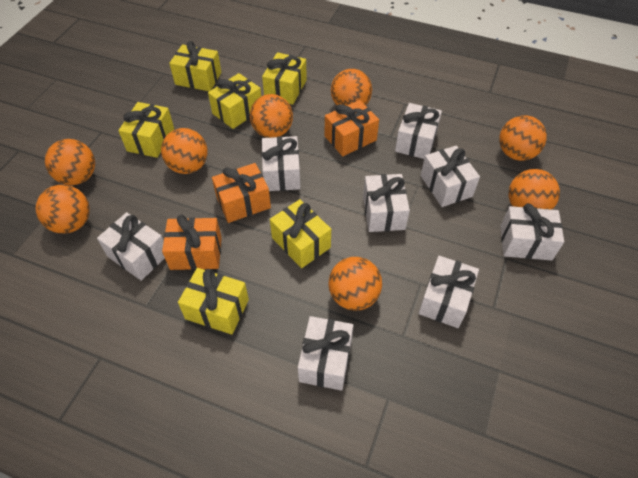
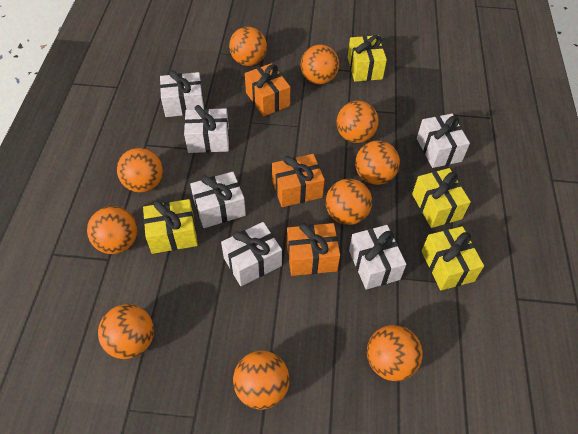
orange ball: 8 -> 10
white gift: 8 -> 6
yellow gift: 6 -> 4

